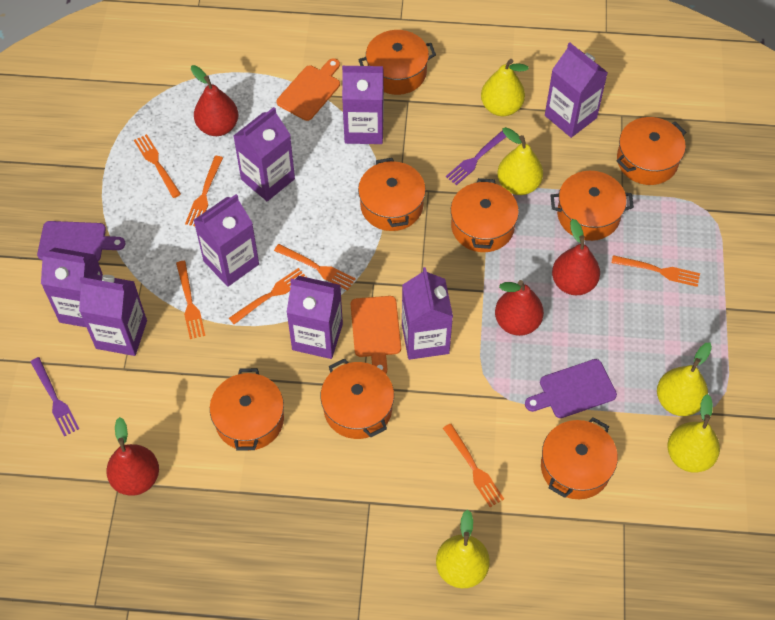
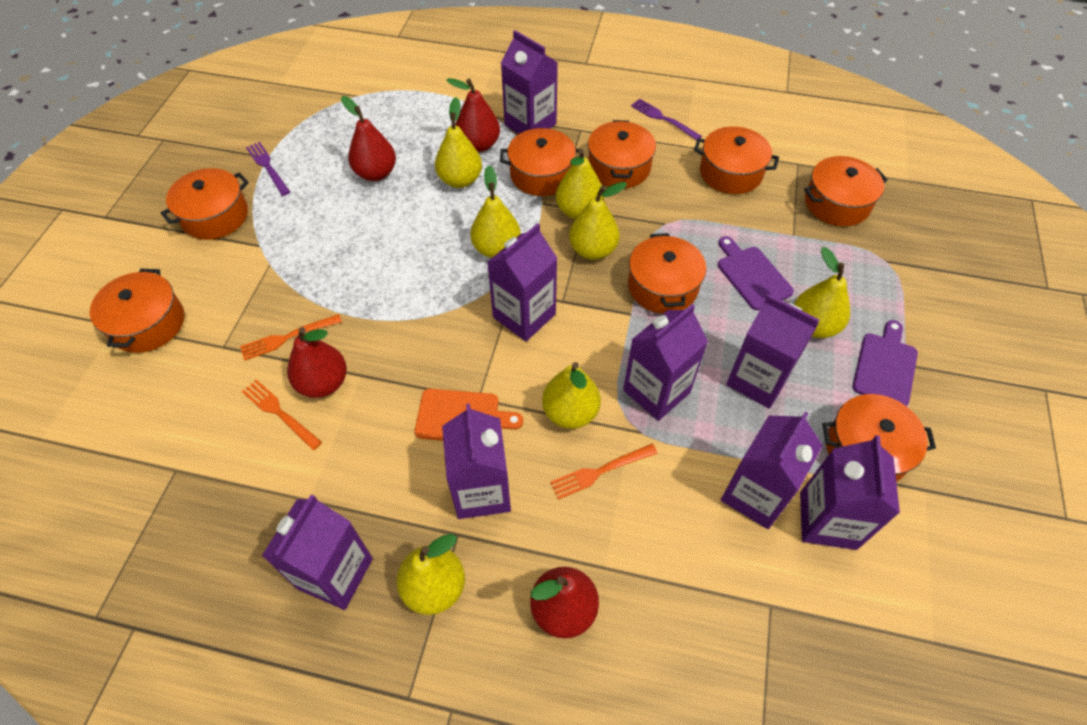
orange cutting board: 2 -> 1
orange fork: 7 -> 3
yellow pear: 5 -> 7

